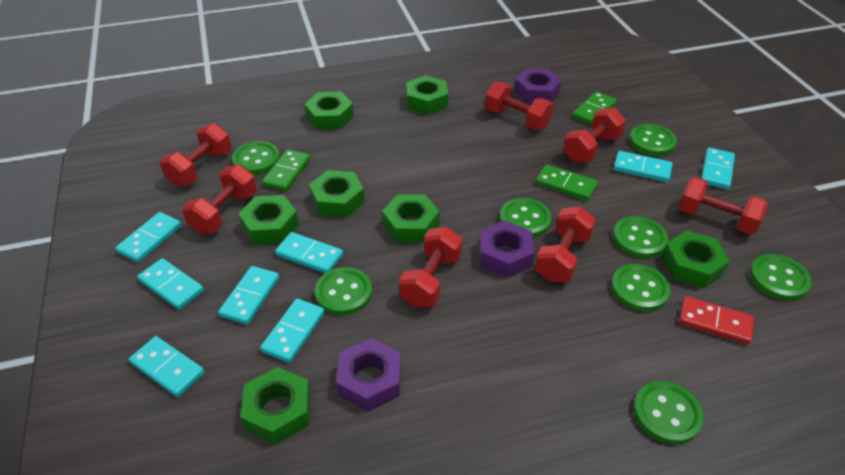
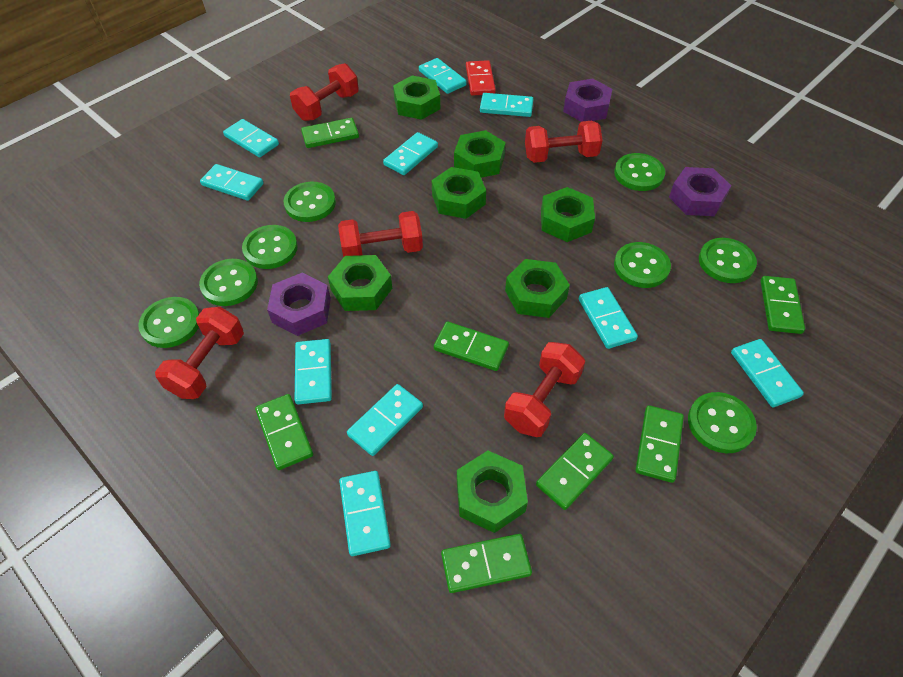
green domino: 3 -> 7
red dumbbell: 7 -> 5
turquoise domino: 8 -> 10

